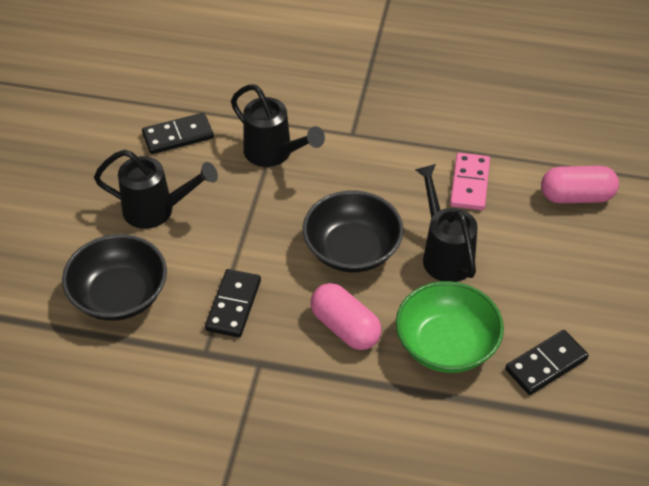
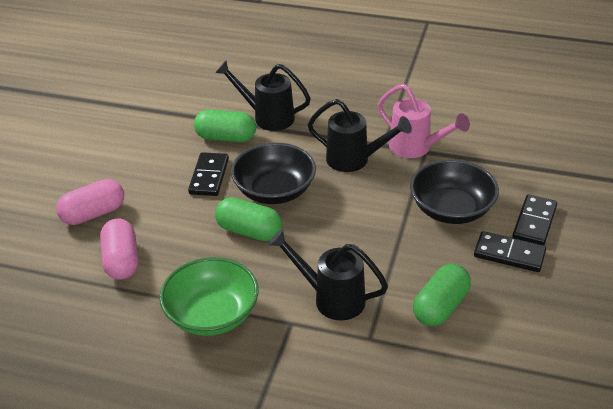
green capsule: 0 -> 3
pink domino: 1 -> 0
pink watering can: 0 -> 1

